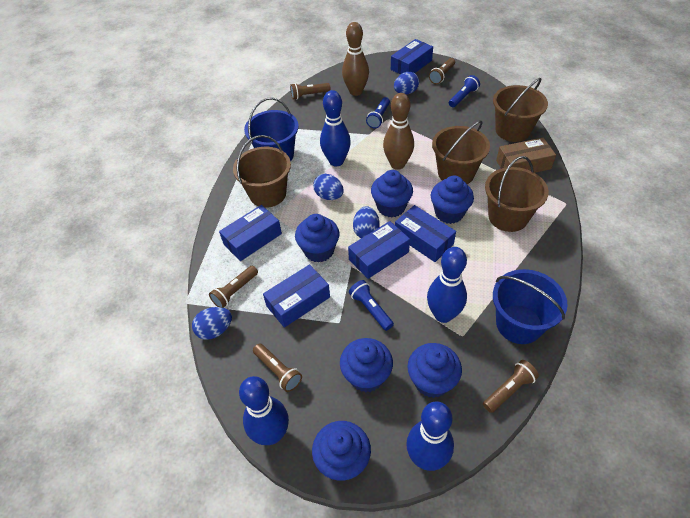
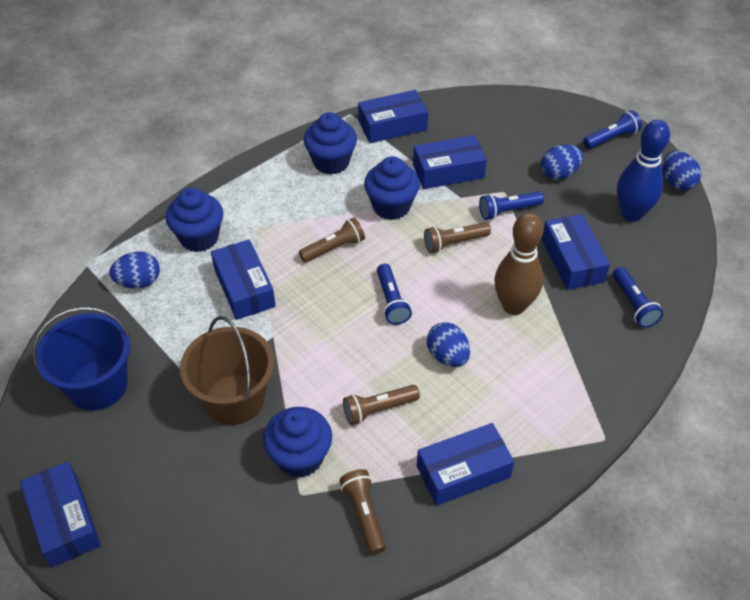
blue bowling pin: 4 -> 1
blue box: 5 -> 6
blue bucket: 2 -> 1
blue cupcake: 6 -> 4
blue flashlight: 3 -> 4
brown bowling pin: 2 -> 1
brown box: 1 -> 0
brown bucket: 4 -> 1
brown flashlight: 5 -> 4

